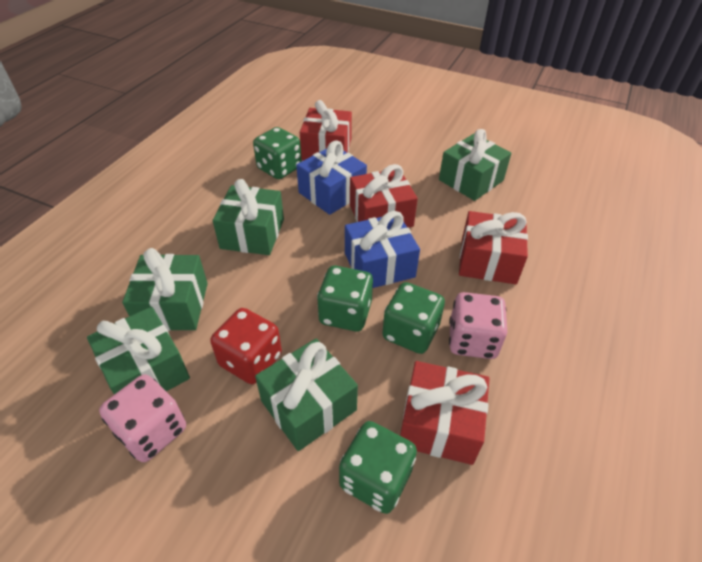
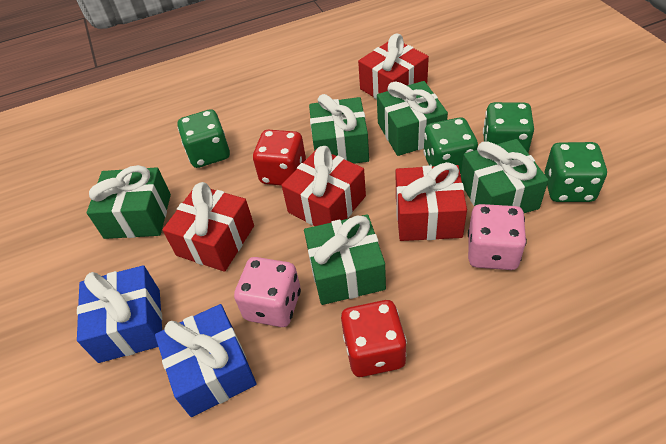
red dice: 1 -> 2

